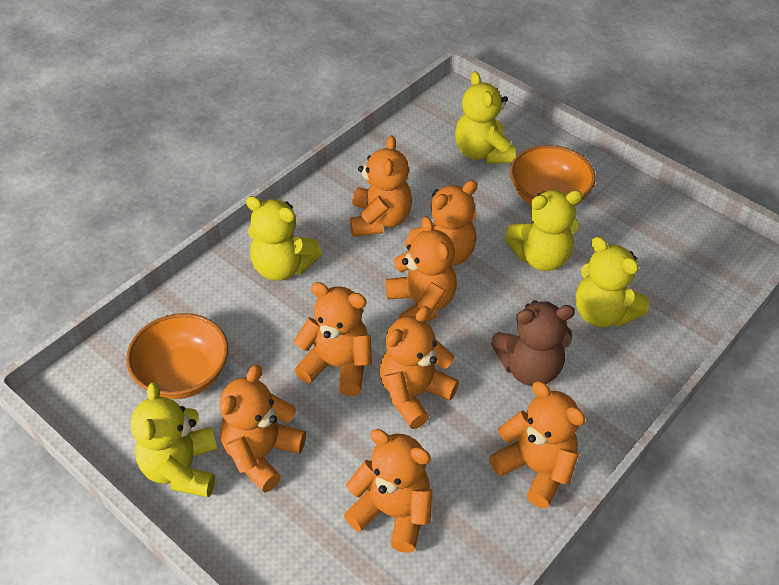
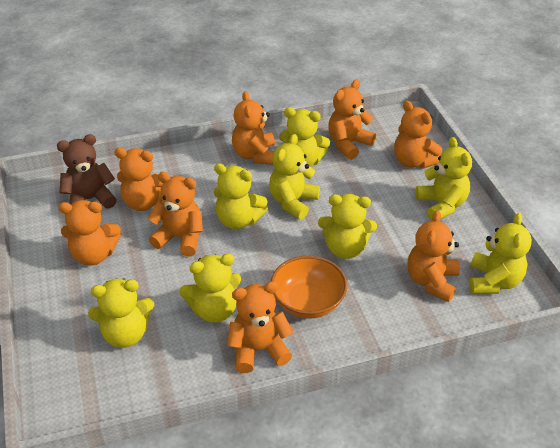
orange bowl: 2 -> 1
yellow teddy bear: 5 -> 8

